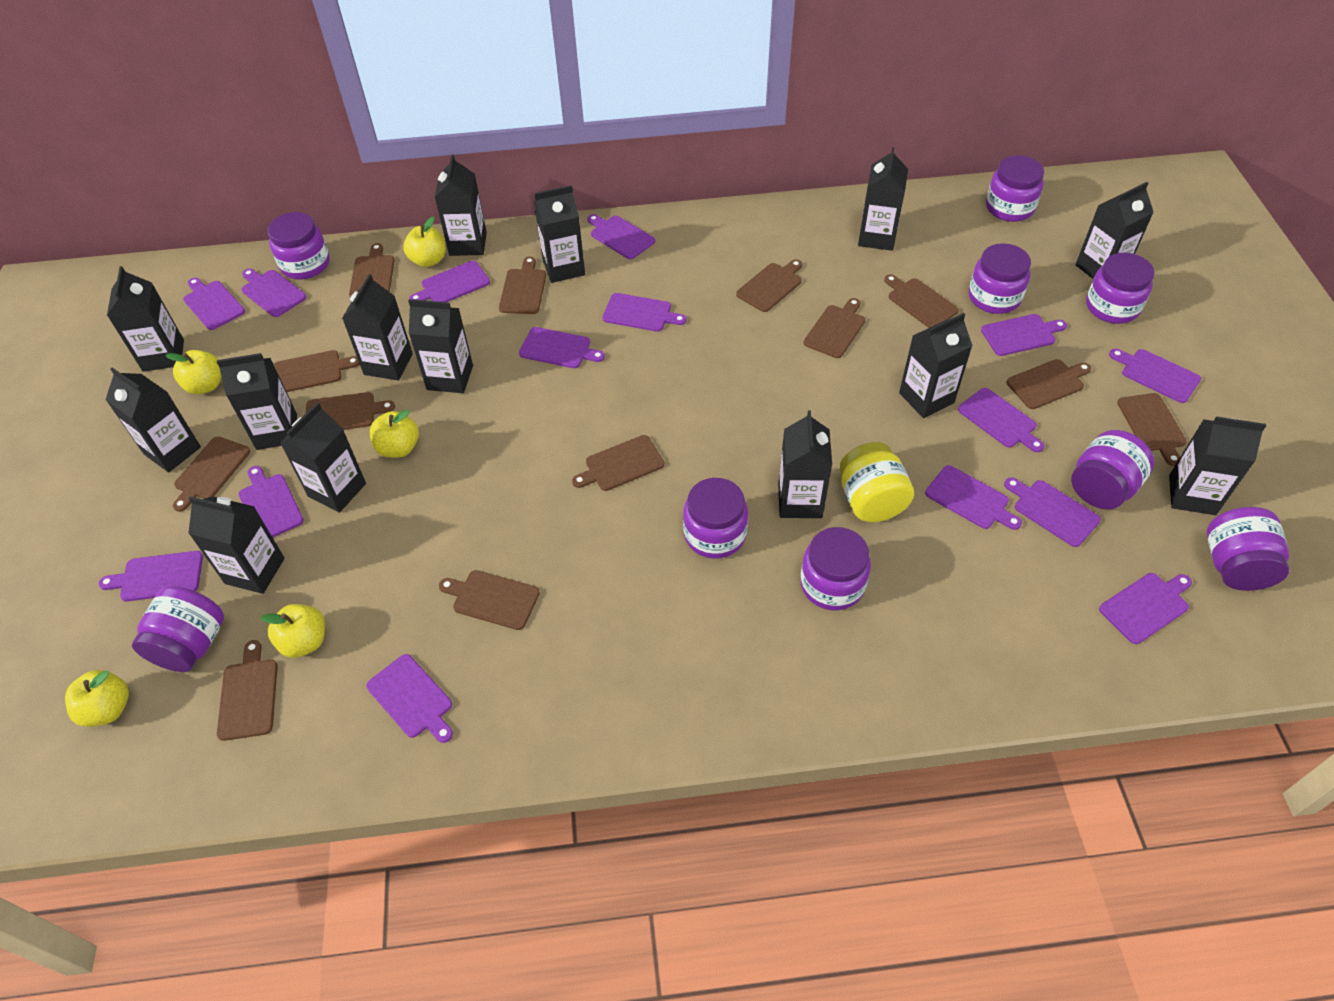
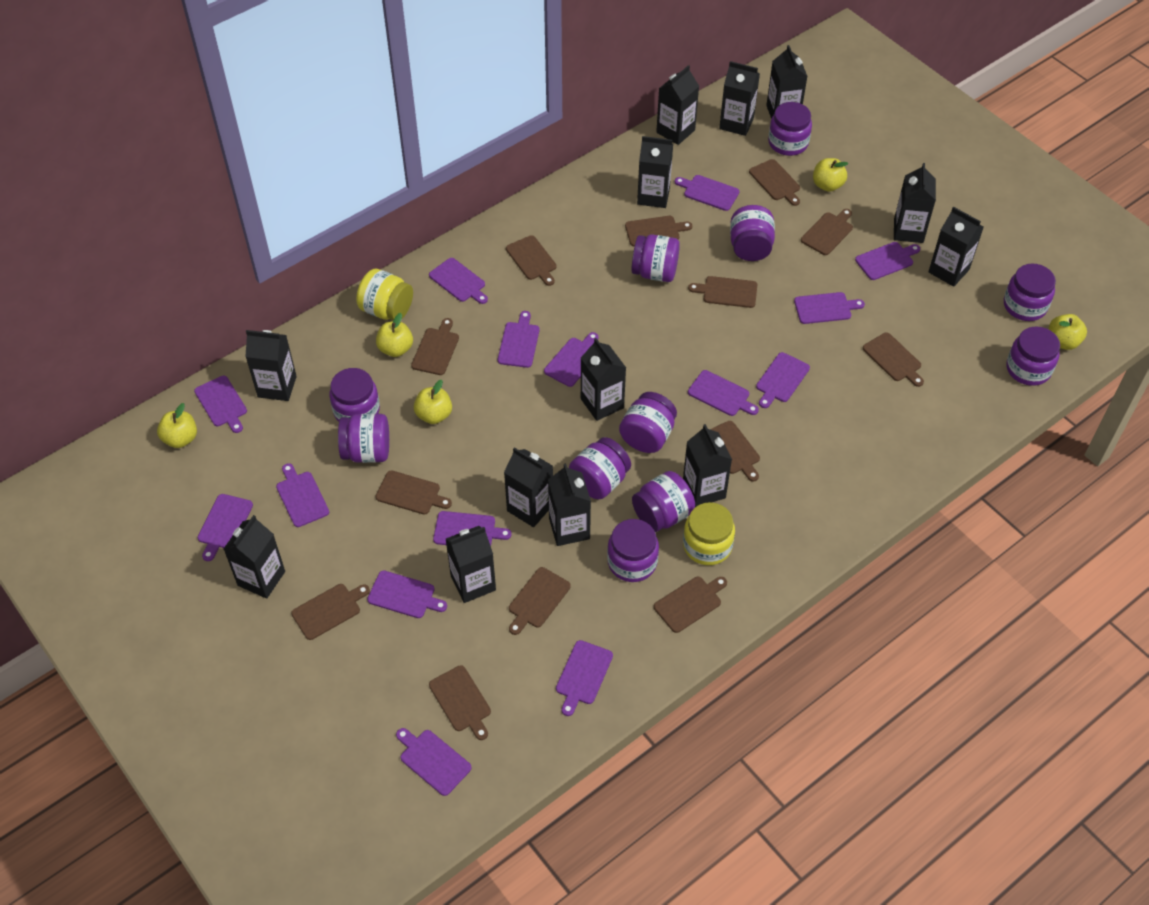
black carton: 14 -> 13
purple jar: 9 -> 11
yellow jar: 1 -> 2

